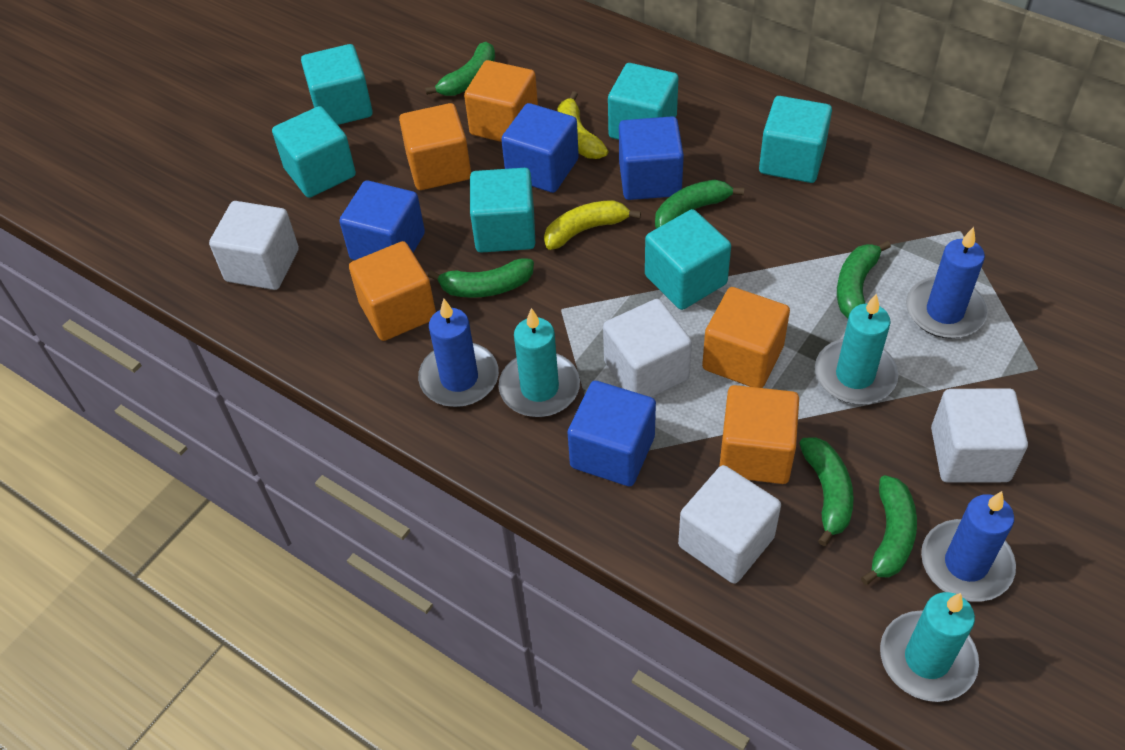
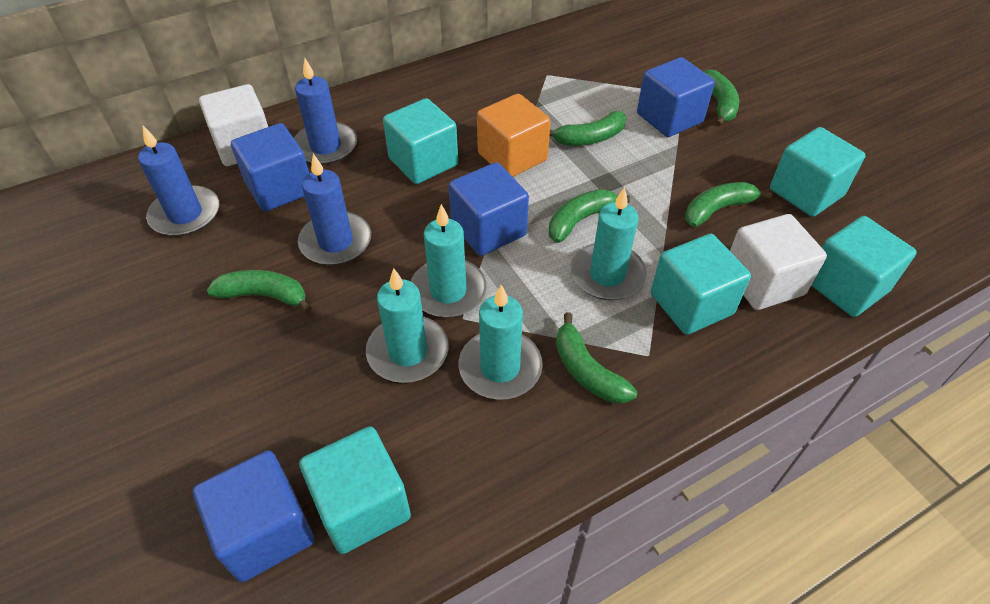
orange cube: 5 -> 1
turquoise candle: 3 -> 4
turquoise cube: 6 -> 5
white cube: 4 -> 2
yellow banana: 2 -> 0

